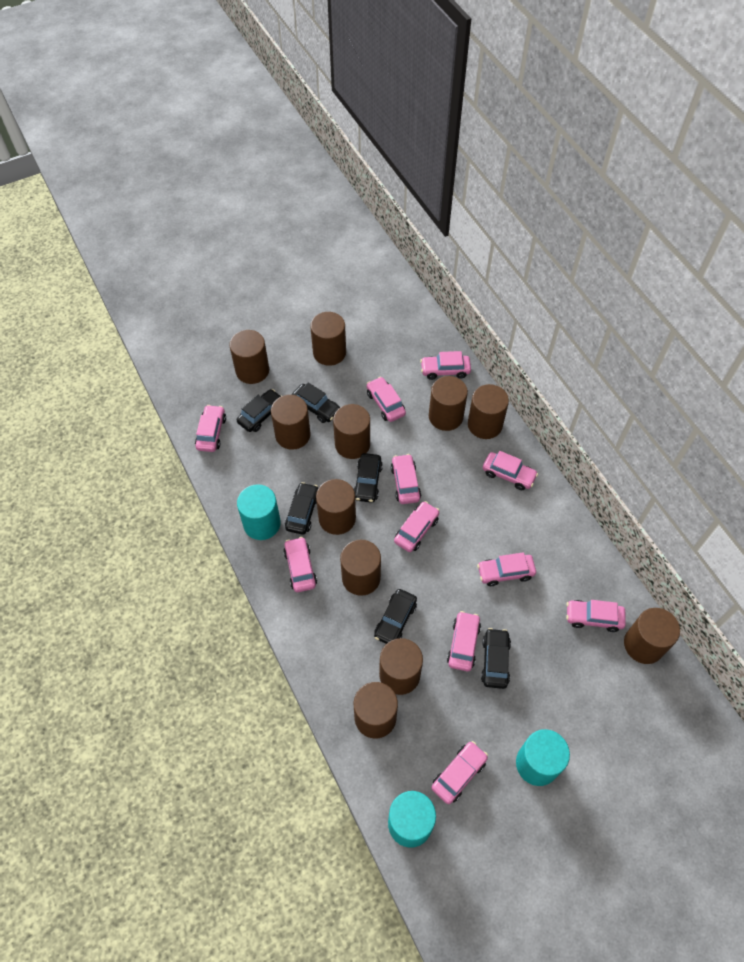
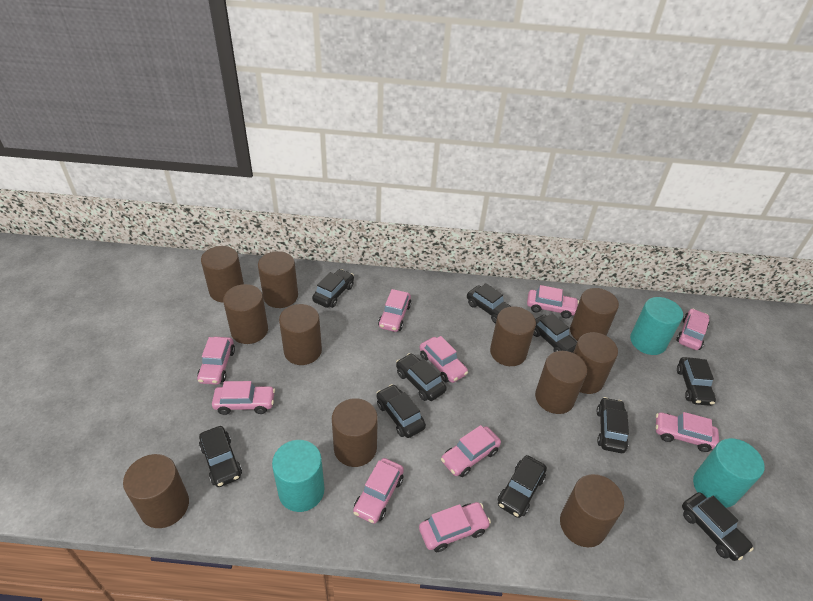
black car: 6 -> 10
pink car: 11 -> 10

